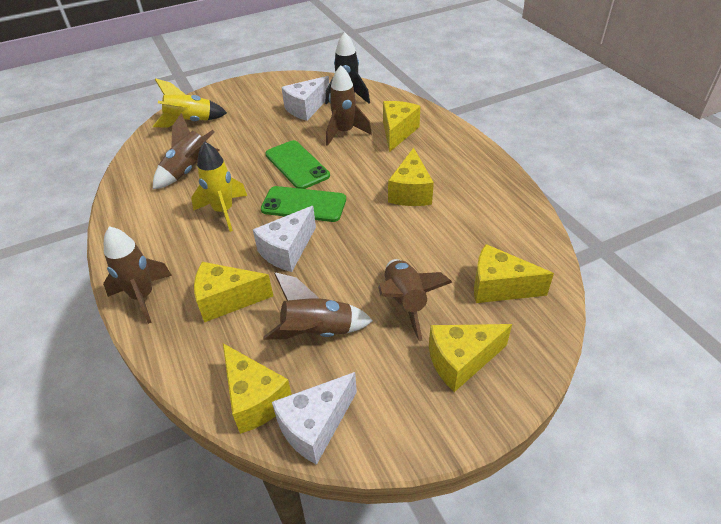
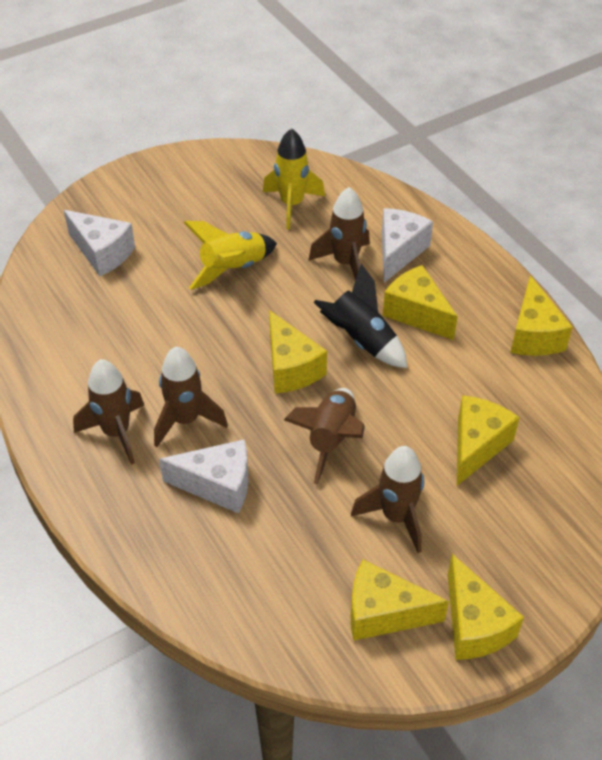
green phone: 2 -> 0

